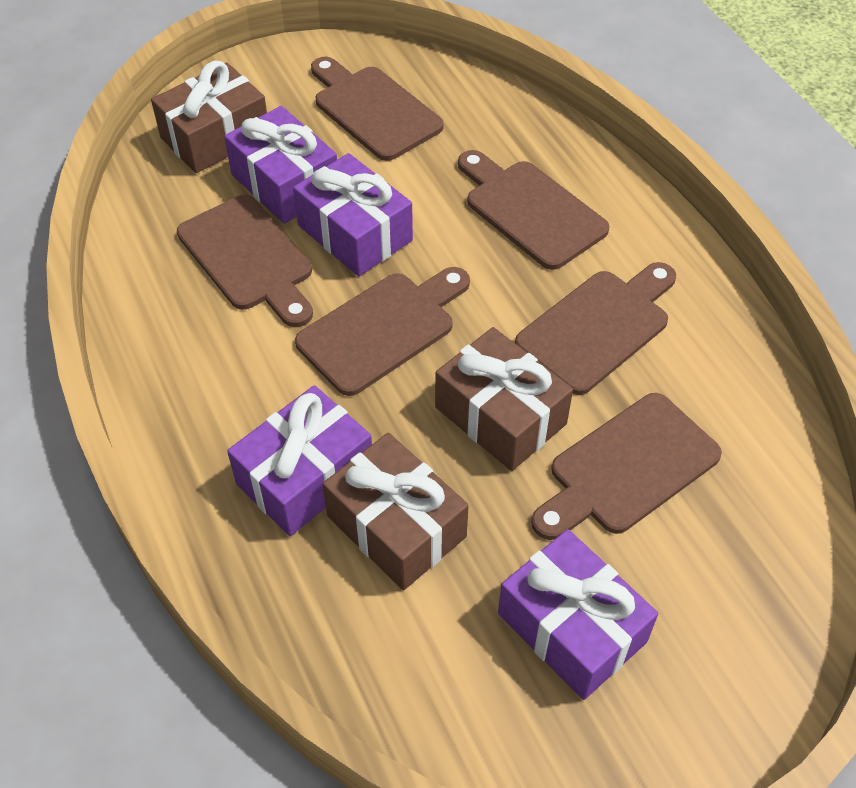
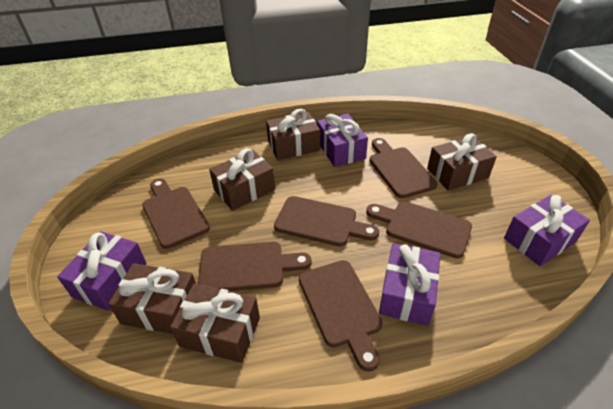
brown gift: 3 -> 5

